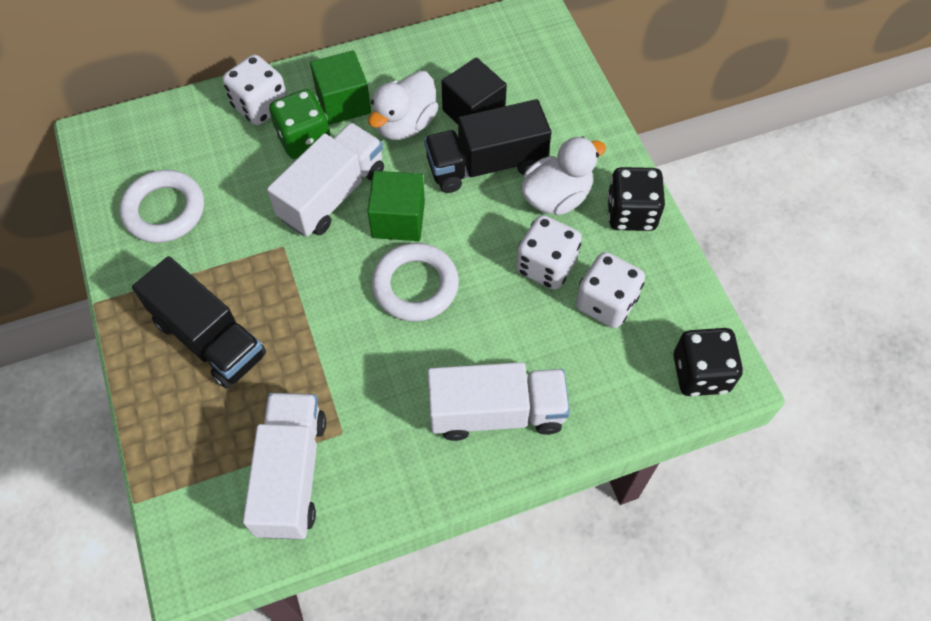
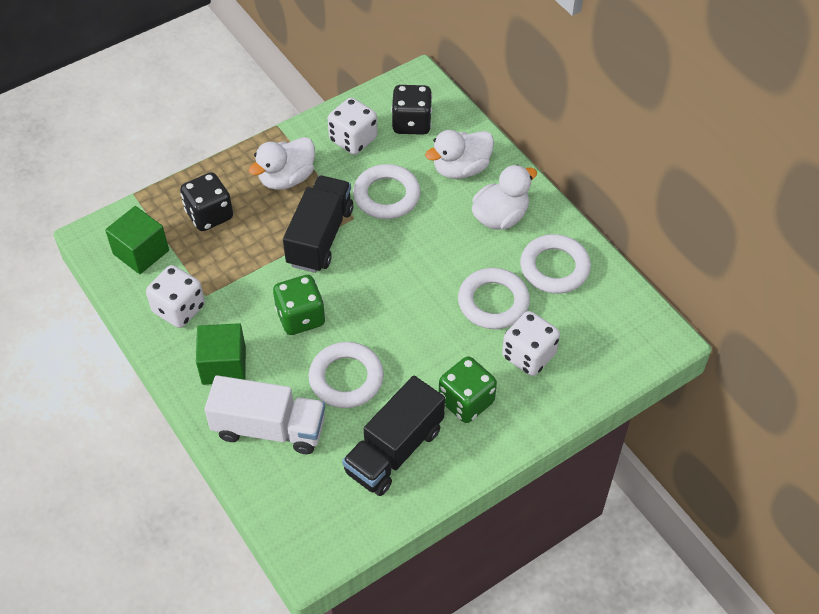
black cube: 1 -> 0
green dice: 1 -> 2
white duck: 2 -> 3
white ring: 2 -> 4
white truck: 3 -> 1

